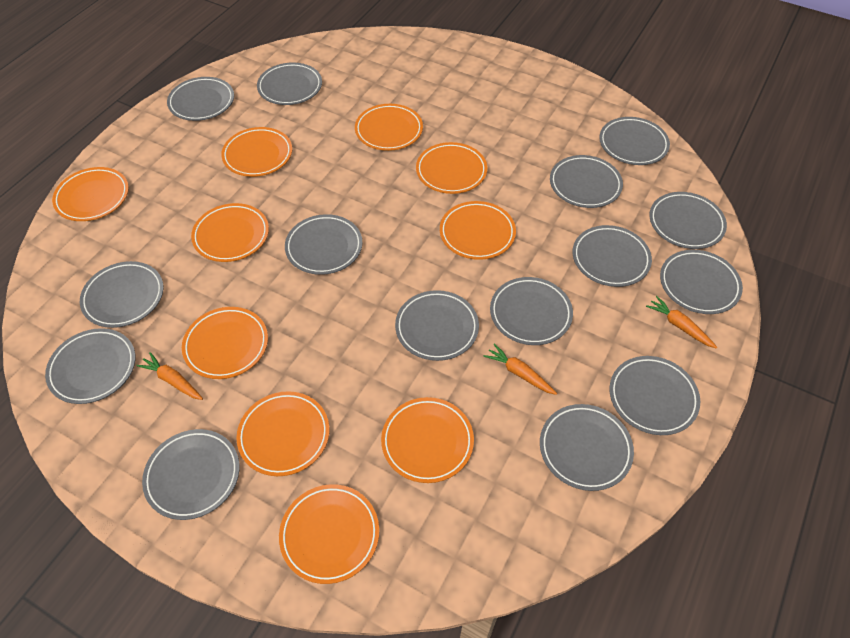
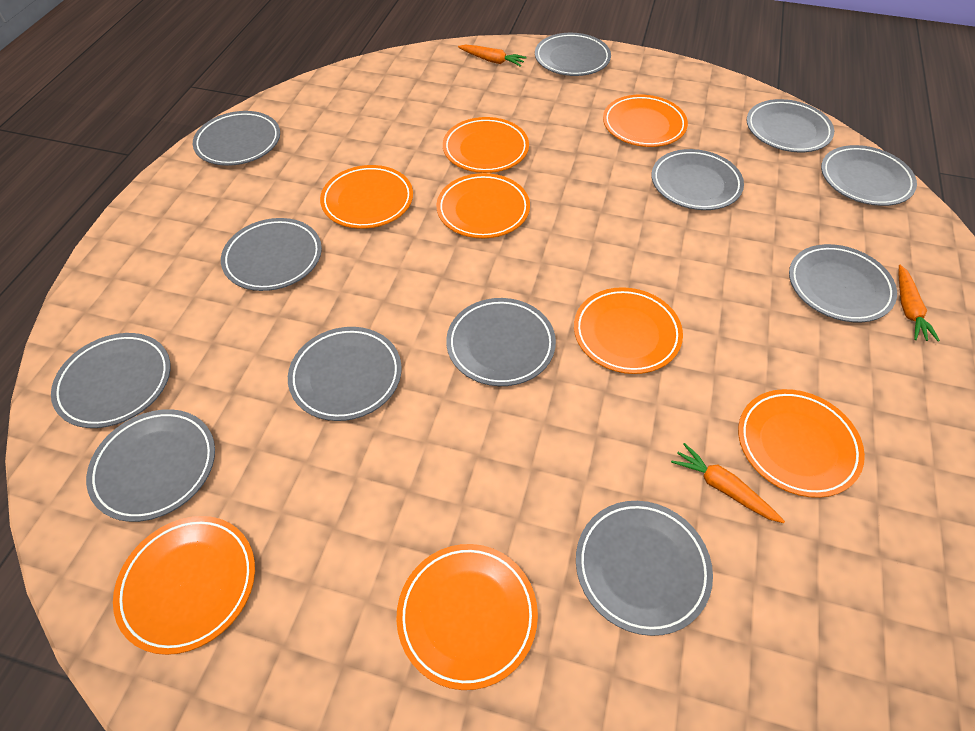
grey plate: 15 -> 12
orange plate: 10 -> 8

